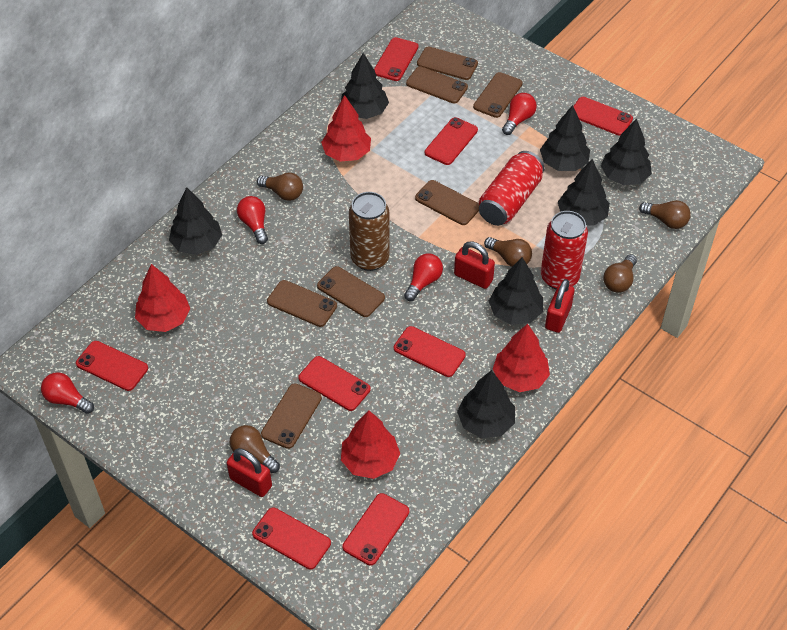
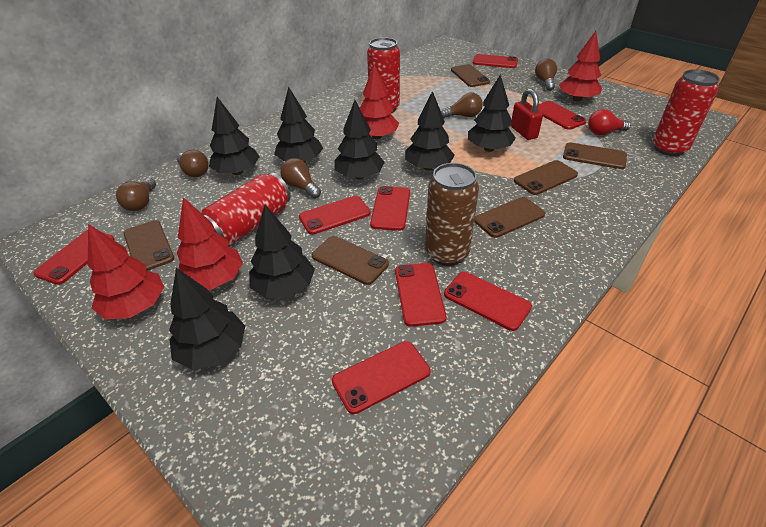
brown phone: 7 -> 6
red can: 2 -> 3
red light bulb: 4 -> 1
red padlock: 3 -> 1

